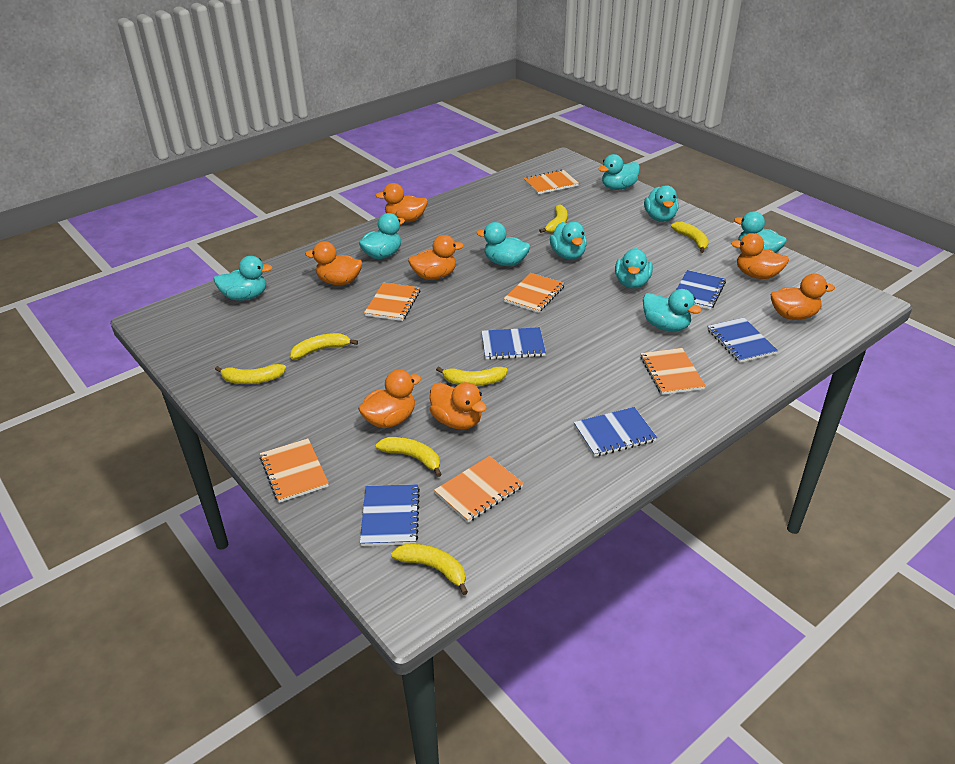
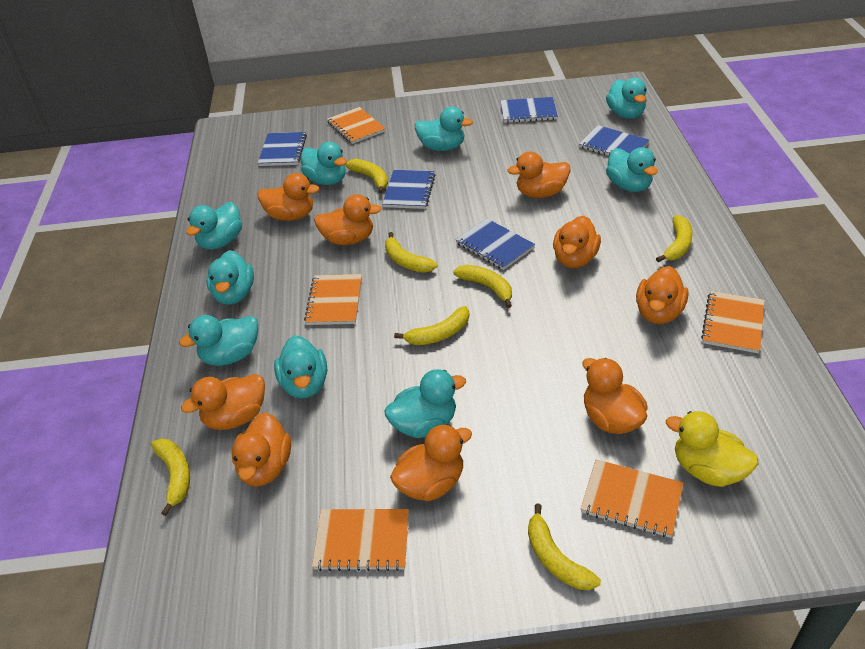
orange duck: 7 -> 9
orange notebook: 6 -> 5
yellow duck: 0 -> 1

